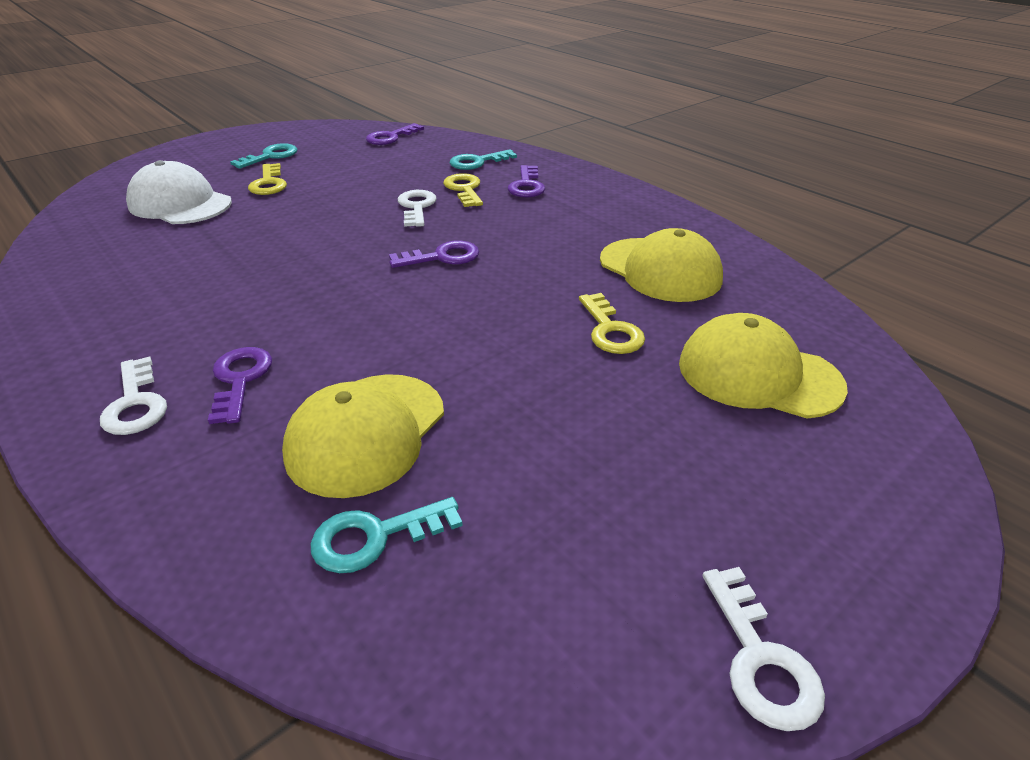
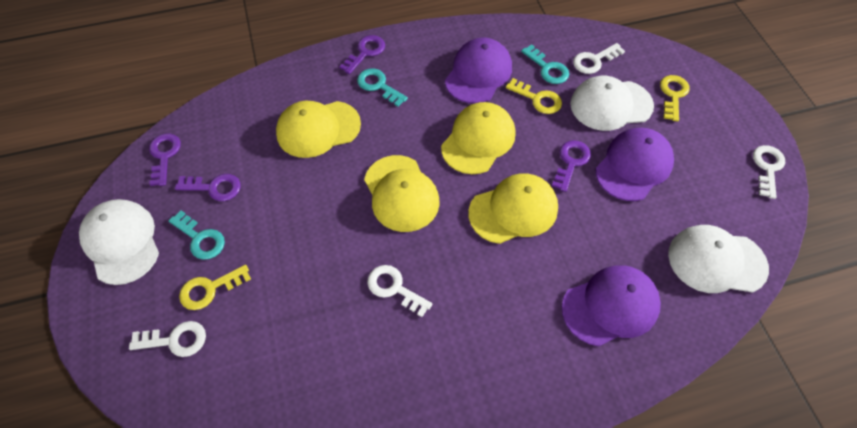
purple cap: 0 -> 3
white cap: 1 -> 3
white key: 3 -> 4
yellow cap: 3 -> 4

